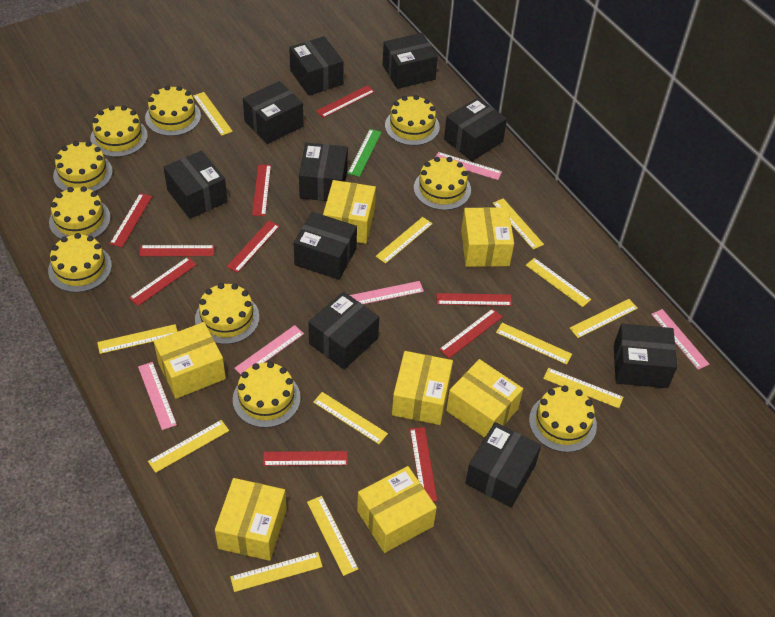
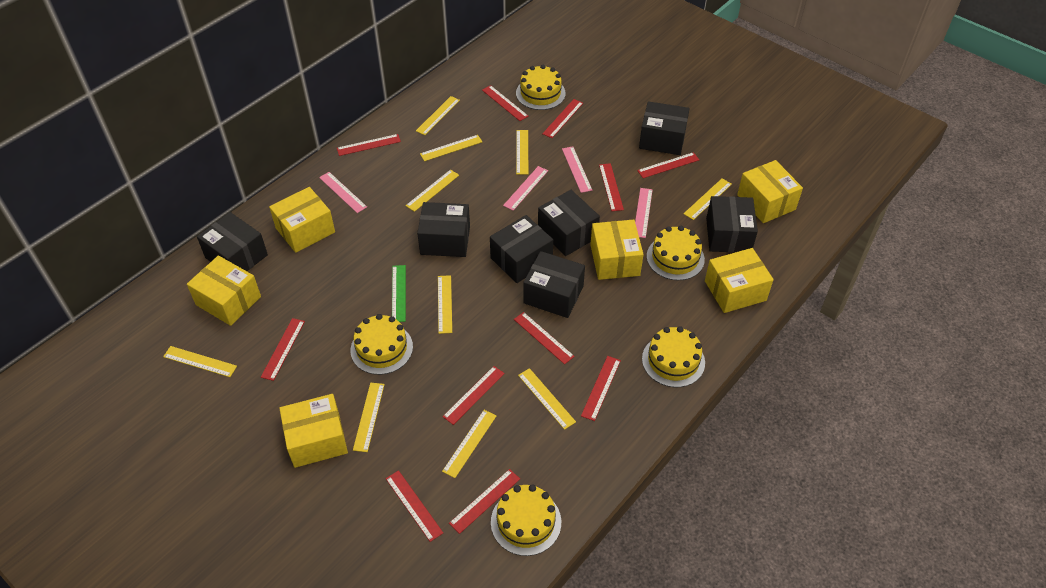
black box: 10 -> 7
pink ruler: 5 -> 4
red ruler: 10 -> 11
yellow box: 7 -> 6
yellow cake: 10 -> 5
yellow ruler: 12 -> 10

